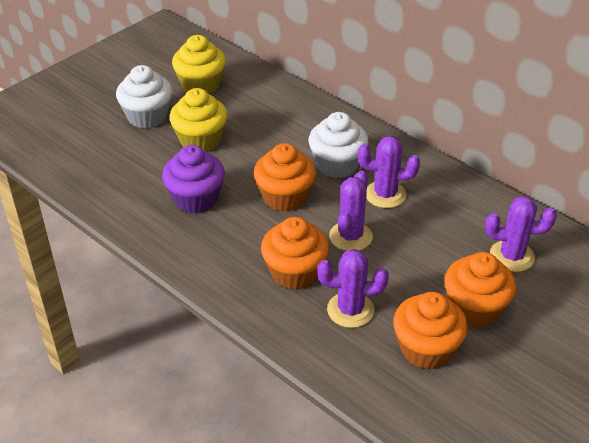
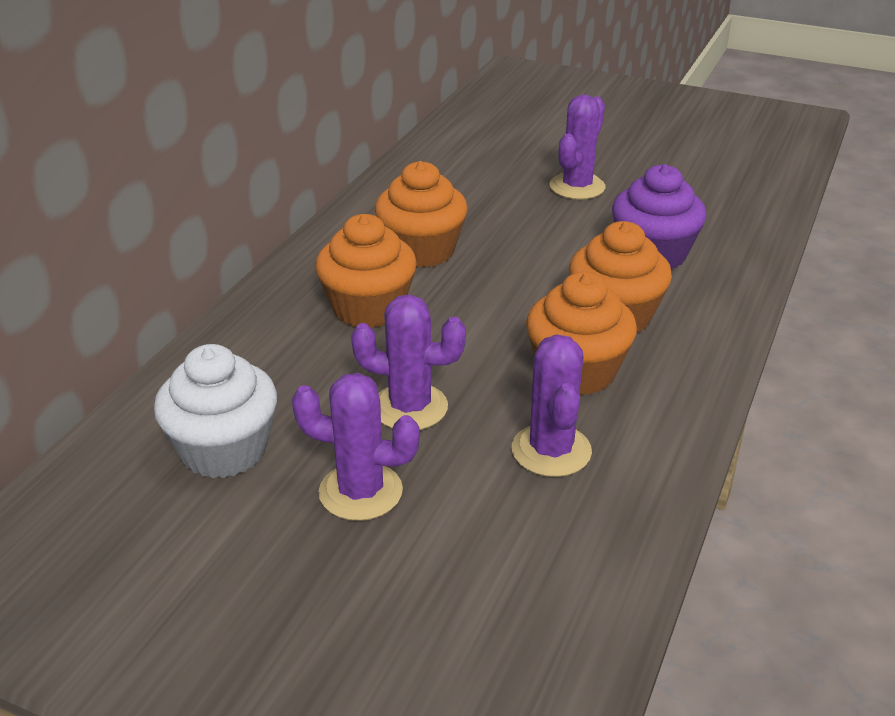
white cupcake: 2 -> 1
yellow cupcake: 2 -> 0

